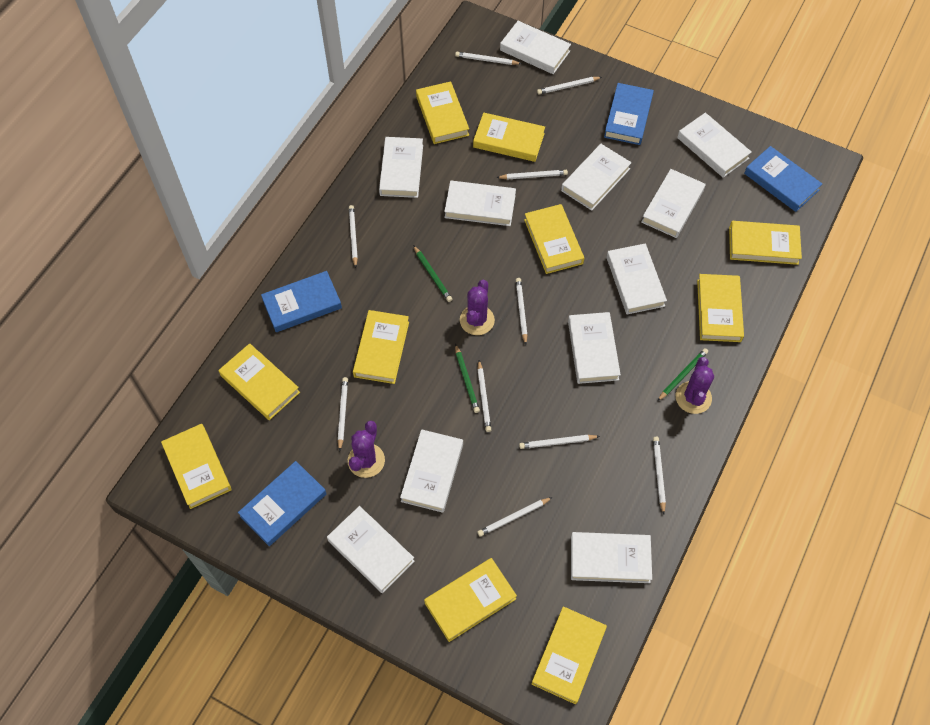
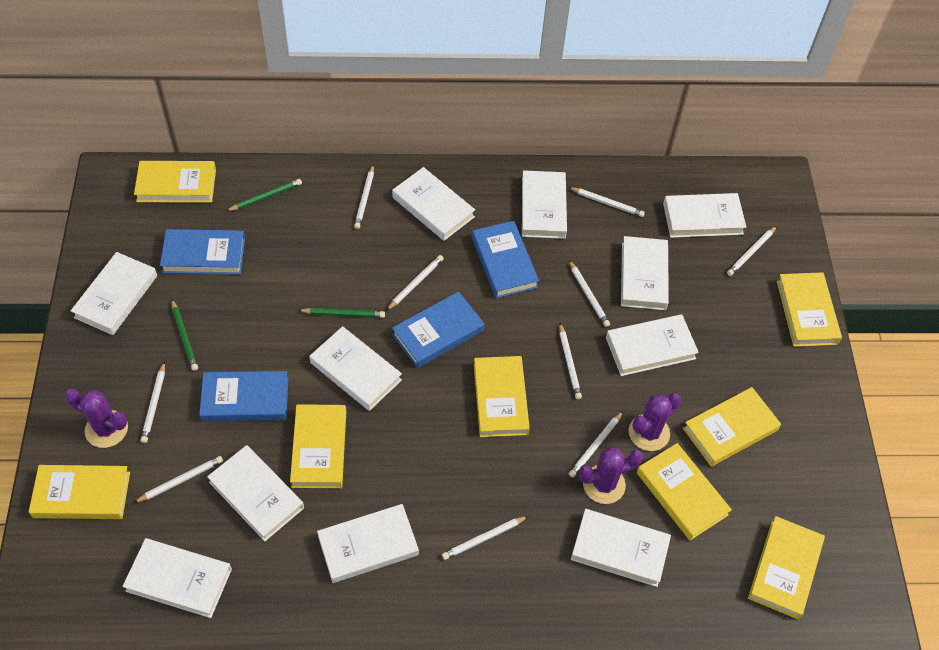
yellow book: 10 -> 8

